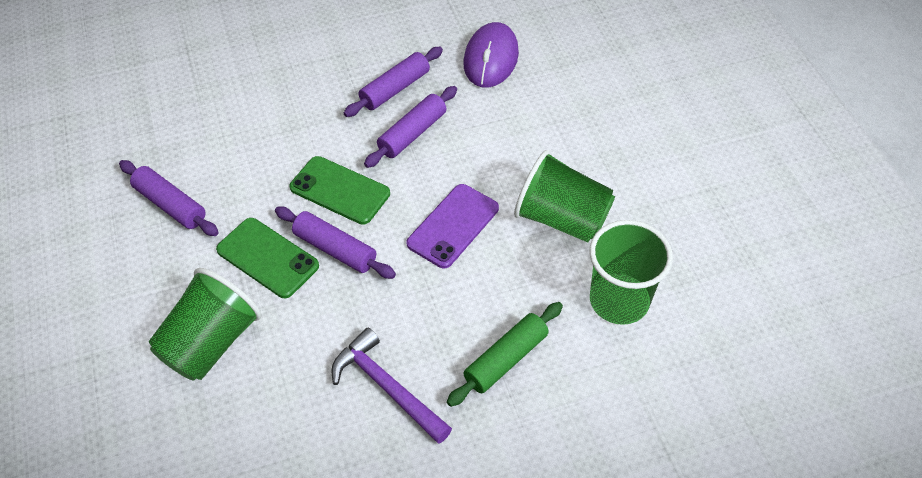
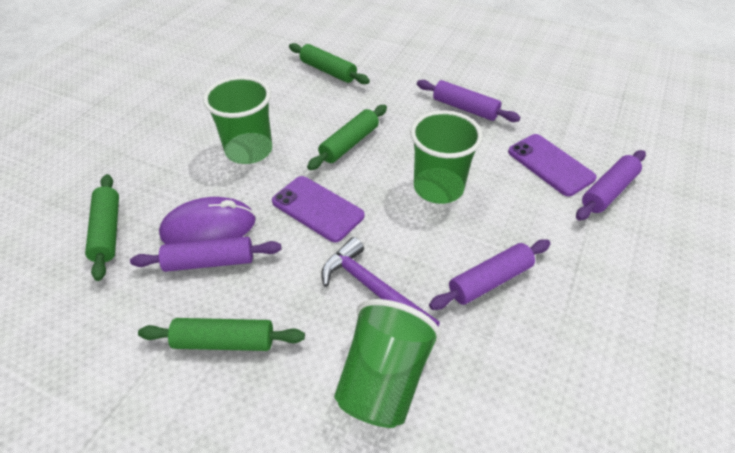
green phone: 2 -> 0
green rolling pin: 1 -> 4
purple phone: 1 -> 2

